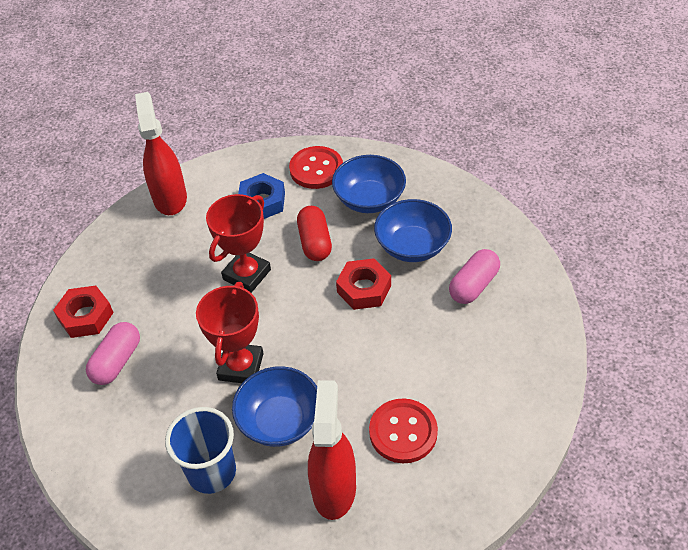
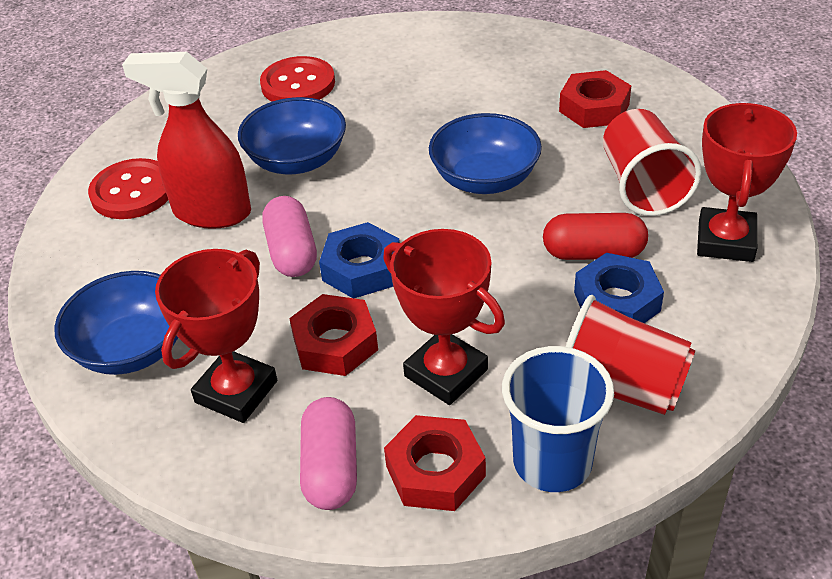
blue nut: 1 -> 2
red cup: 0 -> 2
red nut: 2 -> 3
red spray bottle: 2 -> 1
red trophy: 2 -> 3

